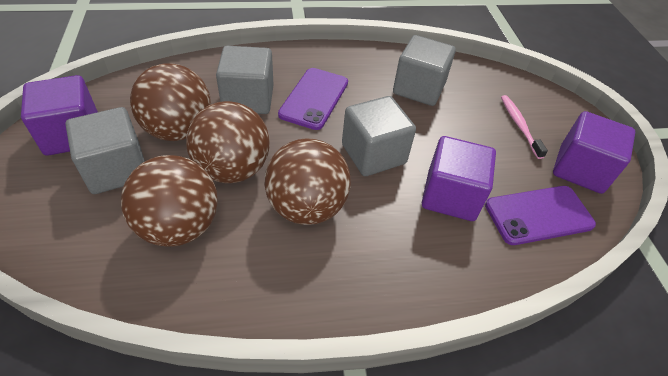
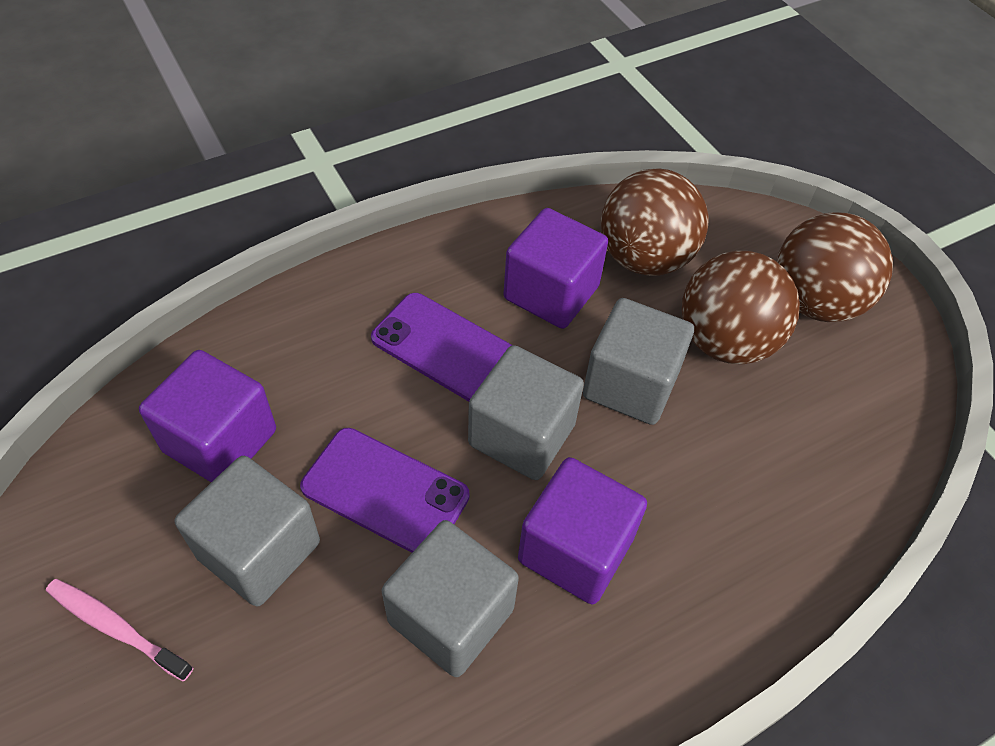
brown ball: 4 -> 3

